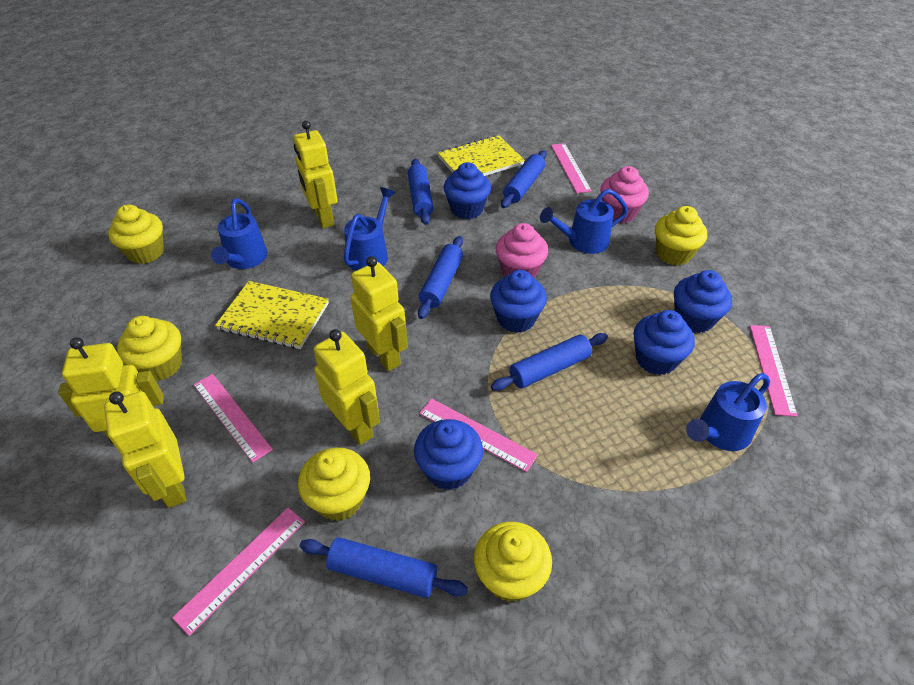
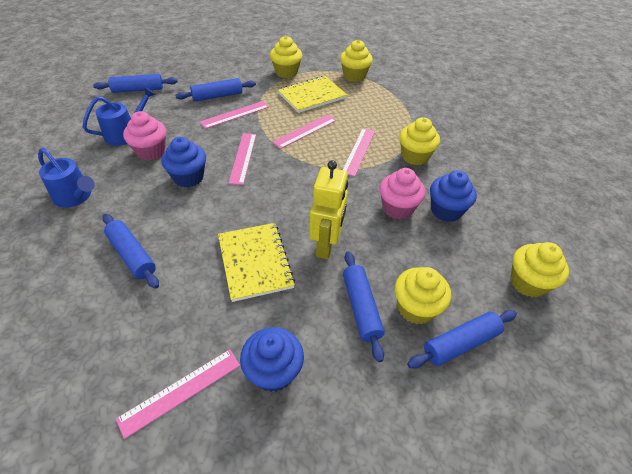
blue cupcake: 5 -> 3
blue watering can: 4 -> 2
yellow robot: 5 -> 1

